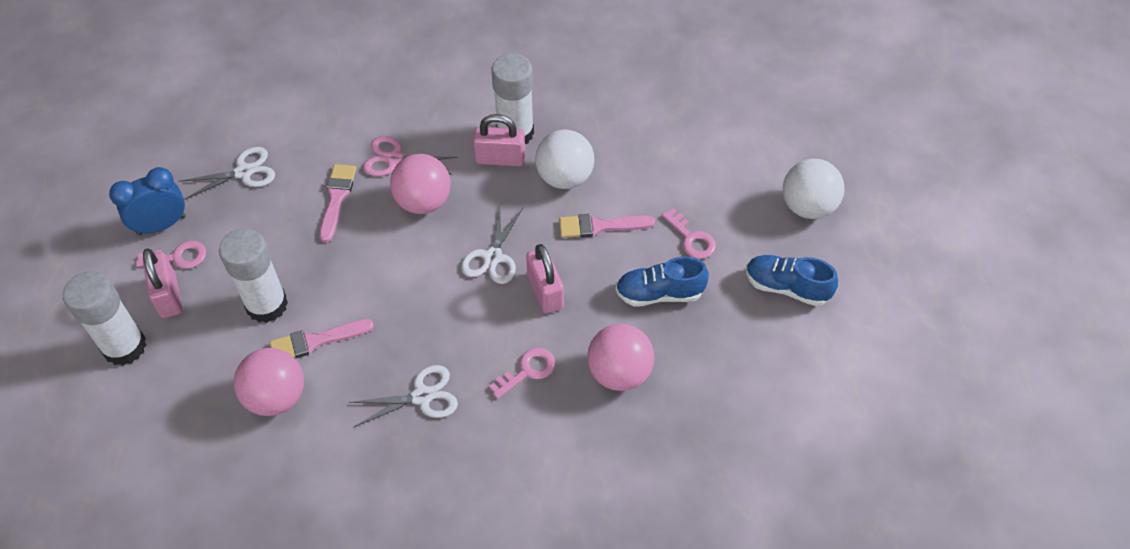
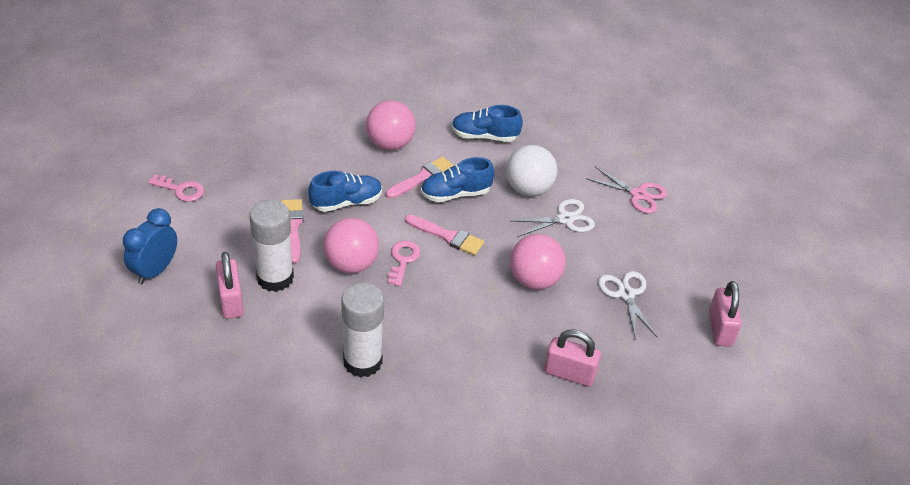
blue shoe: 2 -> 3
pink key: 3 -> 2
white ball: 2 -> 1
white glue stick: 3 -> 2
white scissors: 3 -> 2

